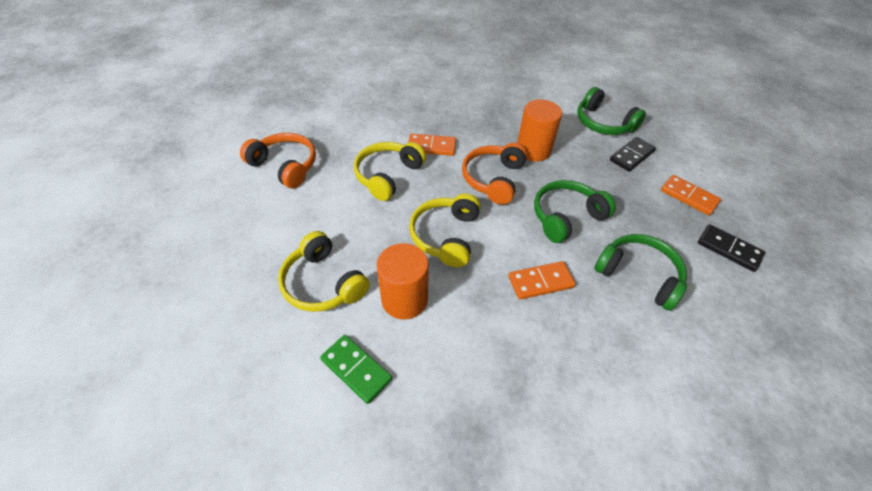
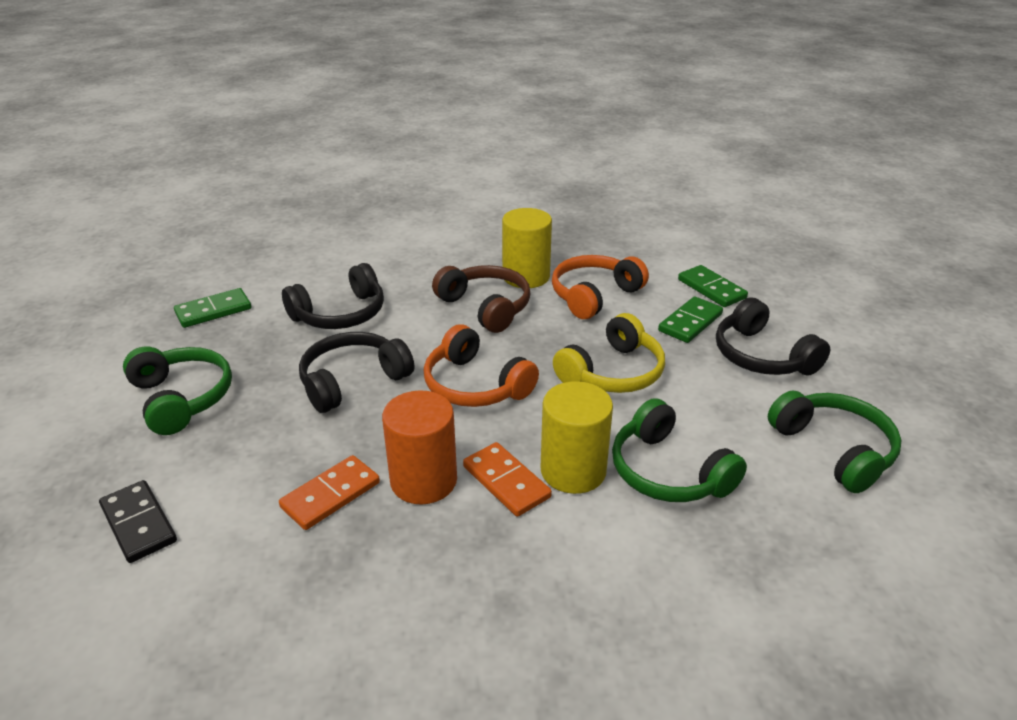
black domino: 2 -> 1
black headphones: 0 -> 3
brown headphones: 0 -> 1
green domino: 1 -> 3
orange cylinder: 2 -> 1
orange domino: 3 -> 2
yellow cylinder: 0 -> 2
yellow headphones: 3 -> 1

